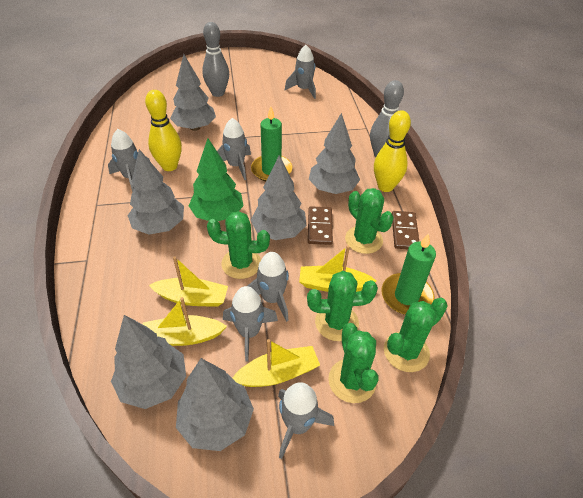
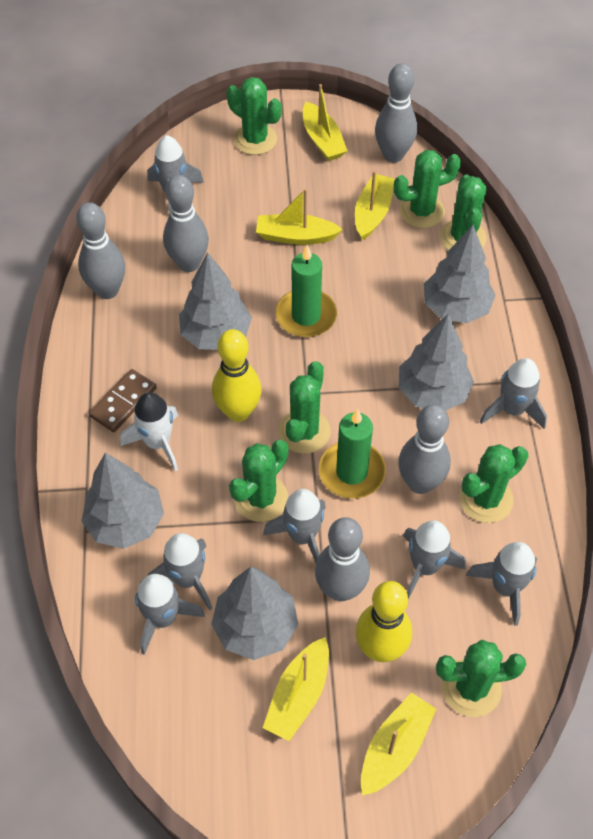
brown domino: 2 -> 1
green cactus: 5 -> 7
green tree: 1 -> 0
grey bowling pin: 2 -> 5
grey rocket: 6 -> 7
grey tree: 6 -> 5
white rocket: 0 -> 1
yellow boat: 4 -> 5

